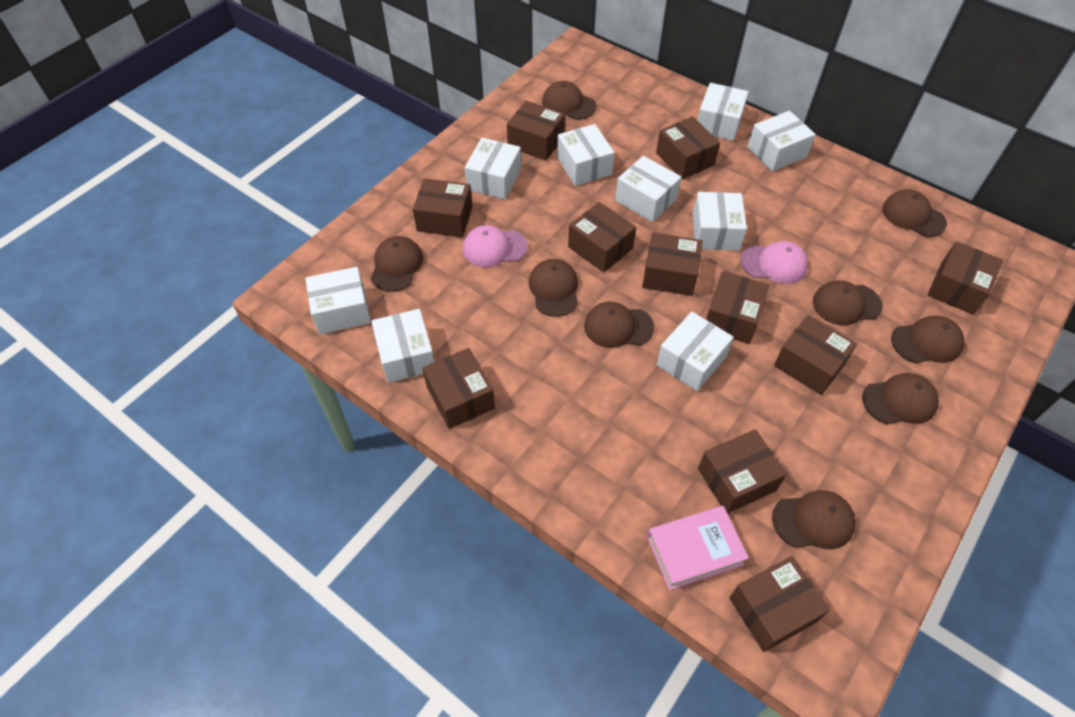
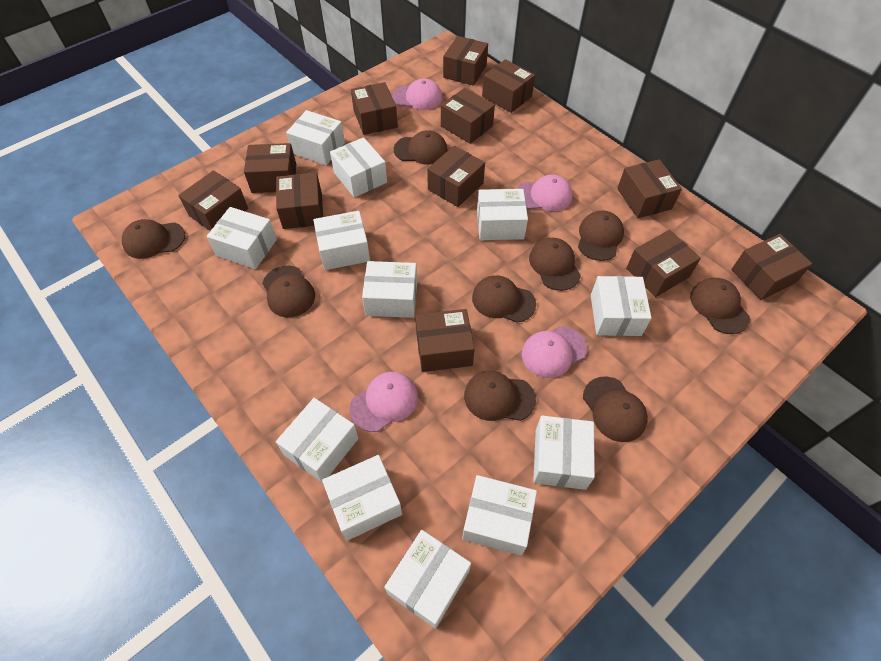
brown box: 11 -> 12
pink book: 1 -> 0
pink cap: 2 -> 4
white box: 9 -> 12

